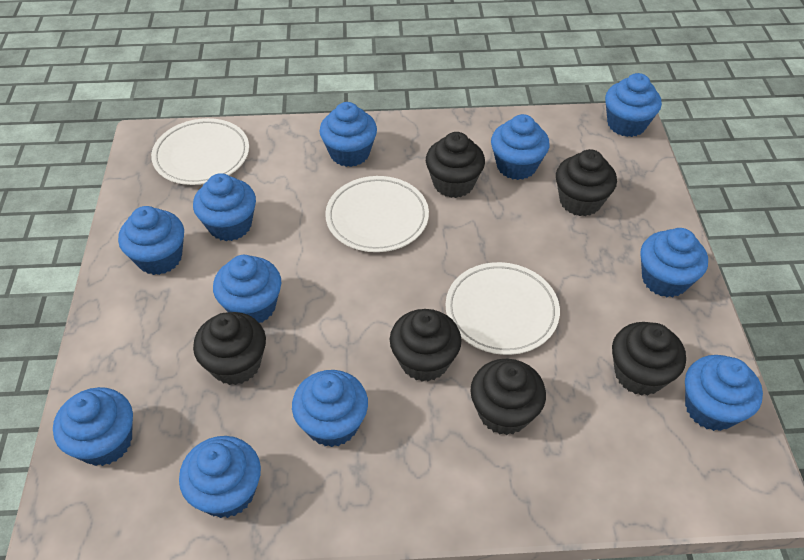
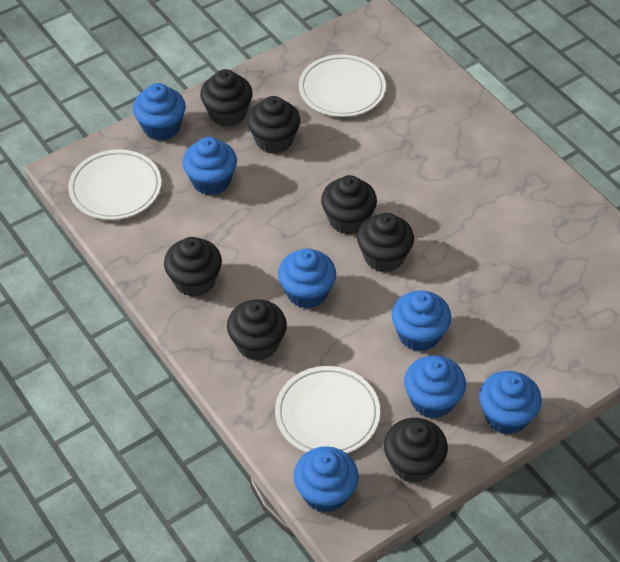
black cupcake: 6 -> 7
blue cupcake: 11 -> 7

